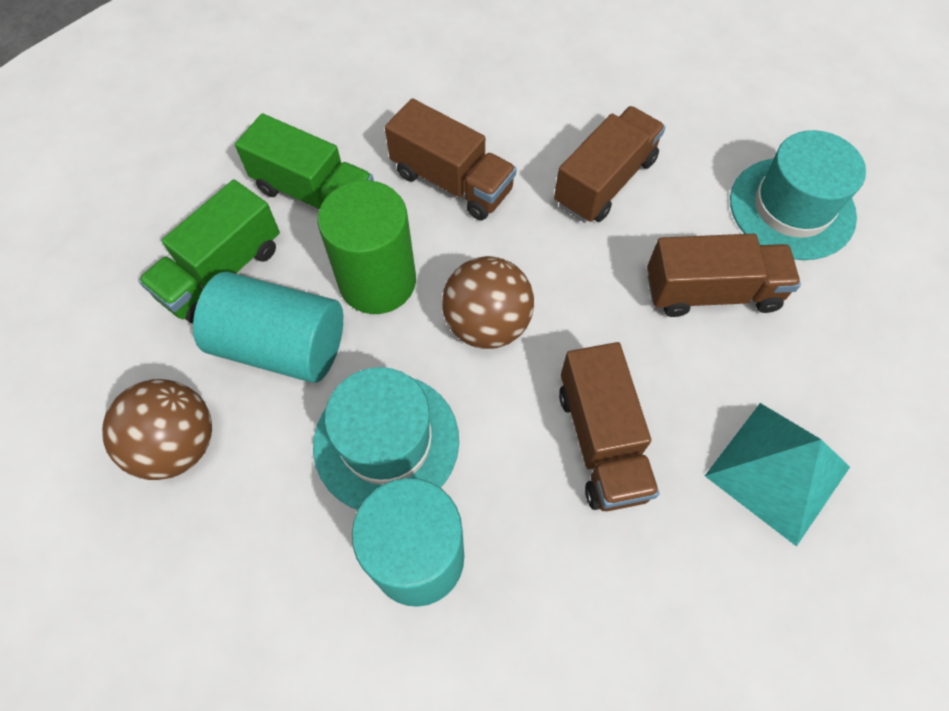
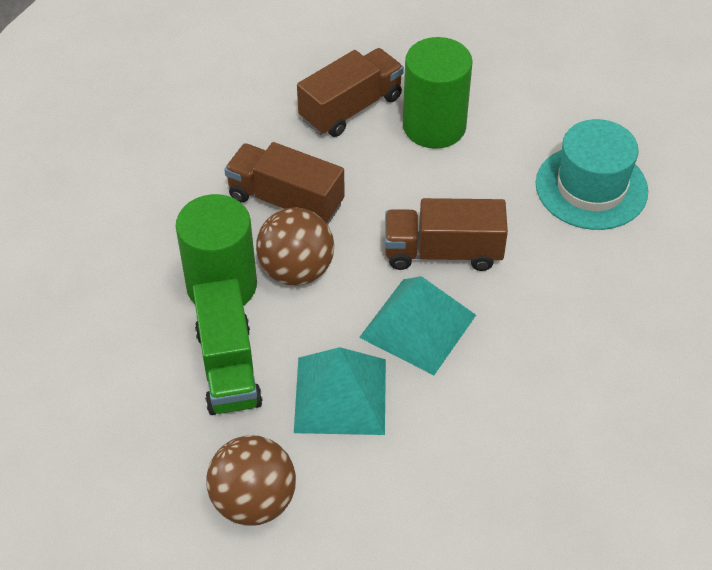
brown truck: 4 -> 3
green cylinder: 1 -> 2
green truck: 2 -> 1
turquoise cylinder: 2 -> 0
turquoise hat: 2 -> 1
turquoise pyramid: 1 -> 2

